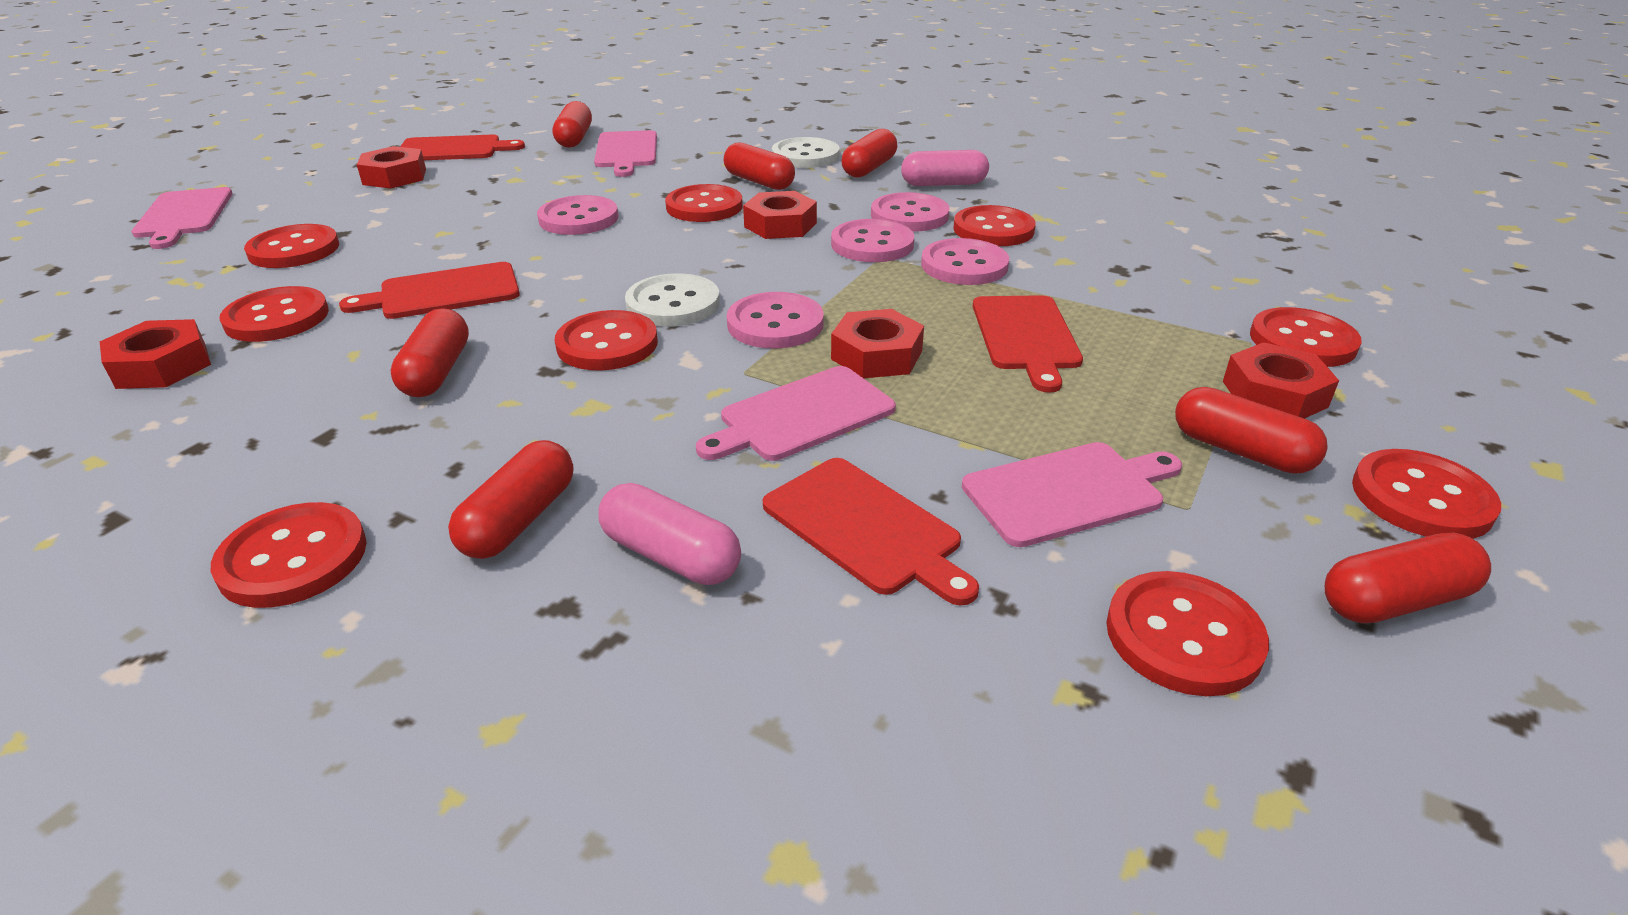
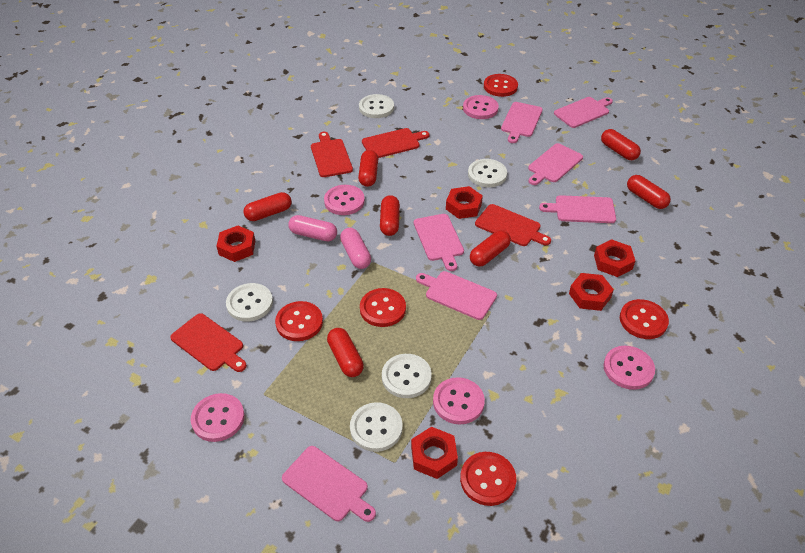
pink cutting board: 4 -> 7
red button: 9 -> 5
white button: 2 -> 5

